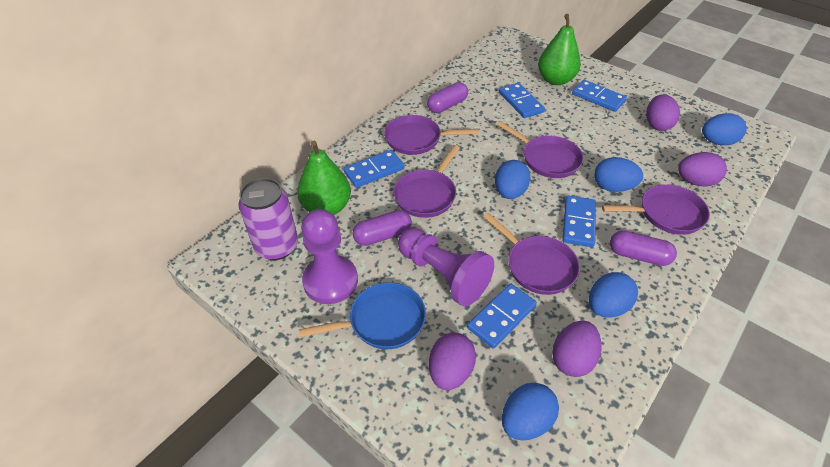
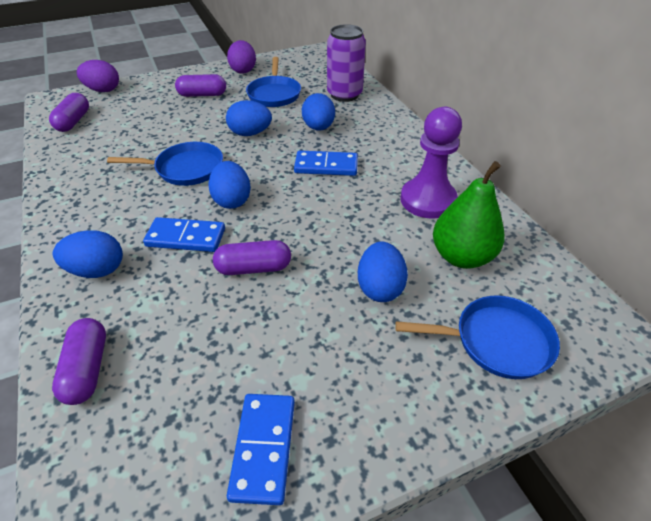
blue domino: 5 -> 3
blue pan: 1 -> 3
green pear: 2 -> 1
purple capsule: 3 -> 4
purple egg: 4 -> 2
purple pan: 5 -> 0
purple pawn: 2 -> 1

